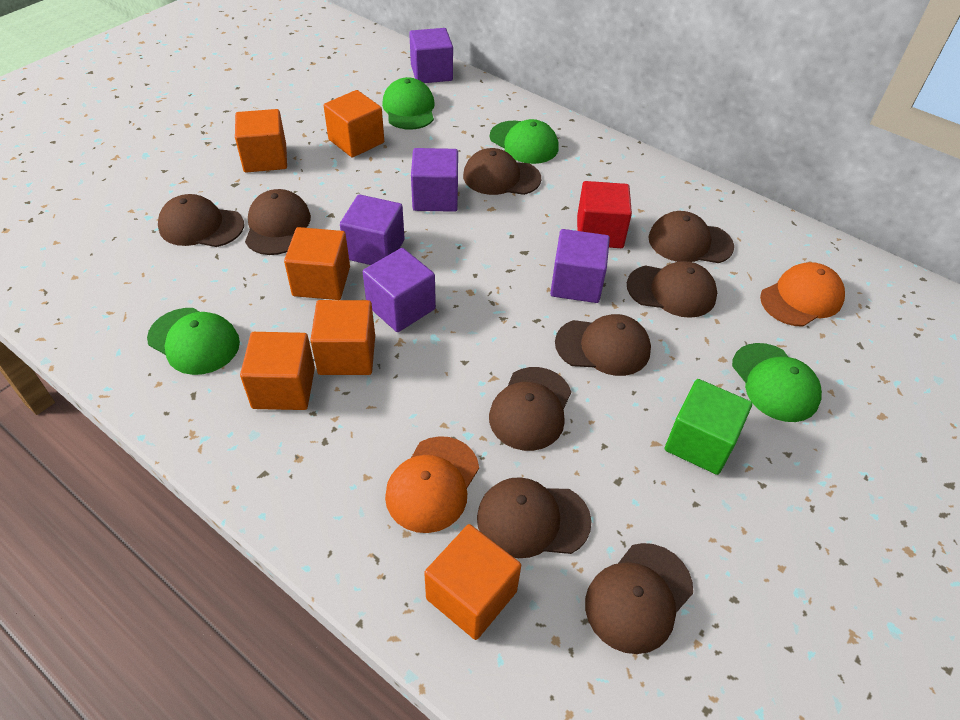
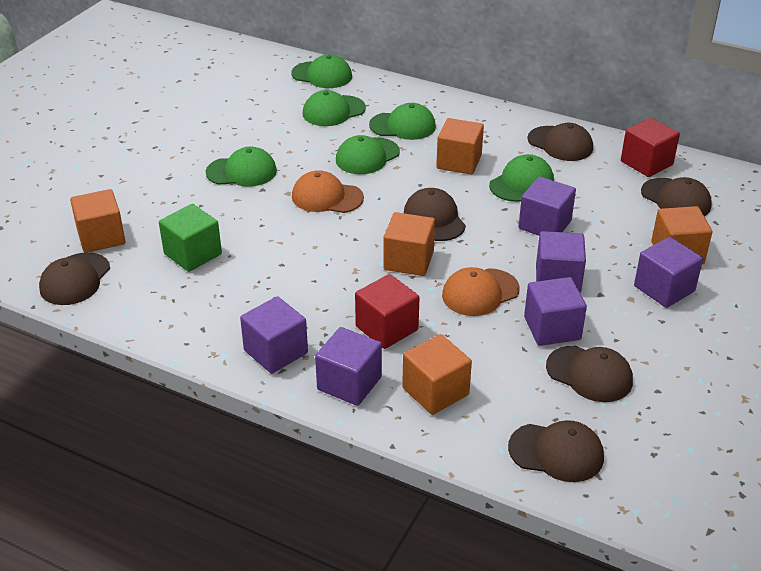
brown cap: 9 -> 6
green cap: 4 -> 6
orange cube: 6 -> 5
purple cube: 5 -> 6
red cube: 1 -> 2

